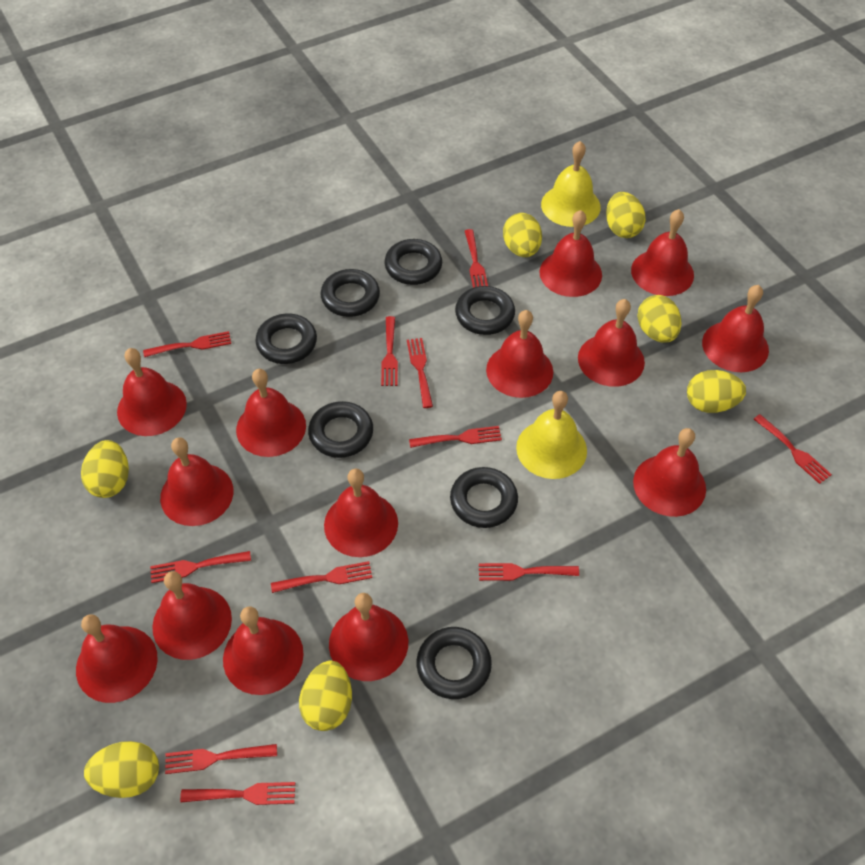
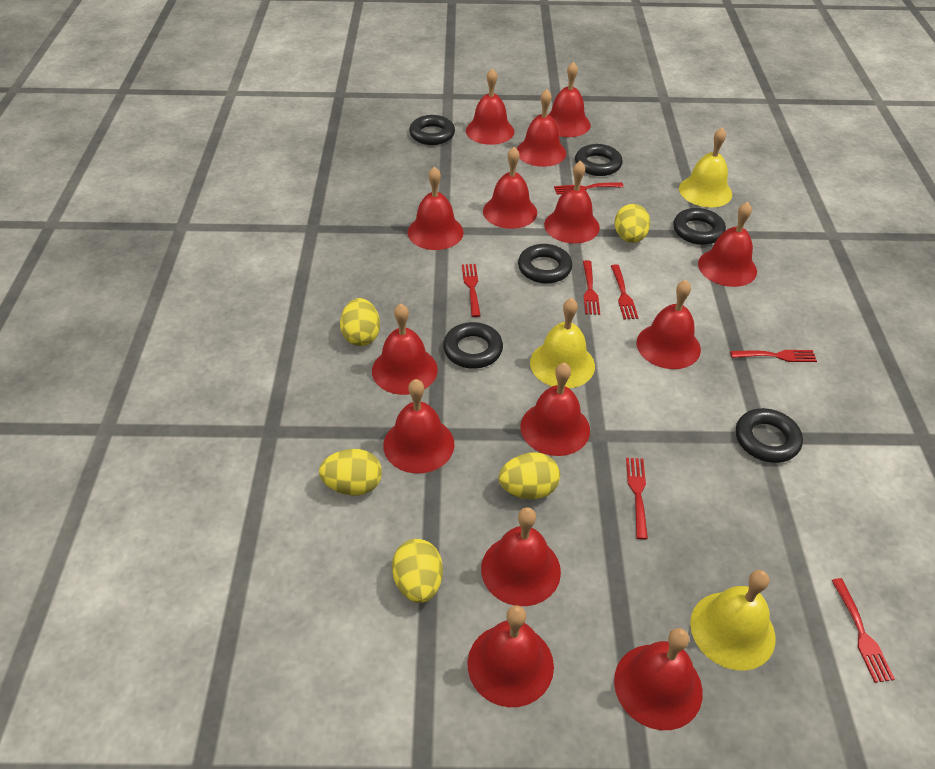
black ring: 7 -> 6
red fork: 11 -> 7
yellow bell: 2 -> 3
yellow egg: 7 -> 5

